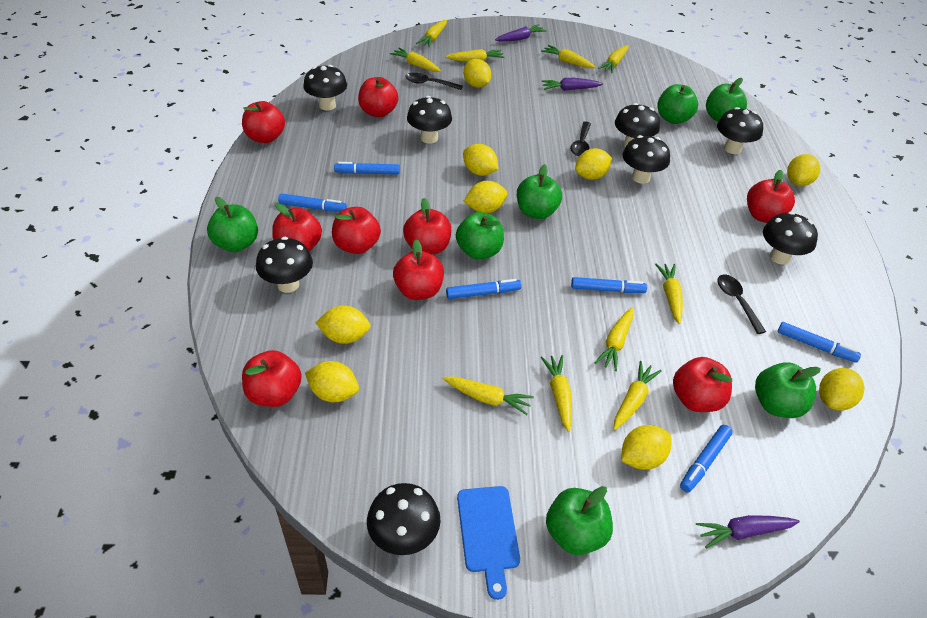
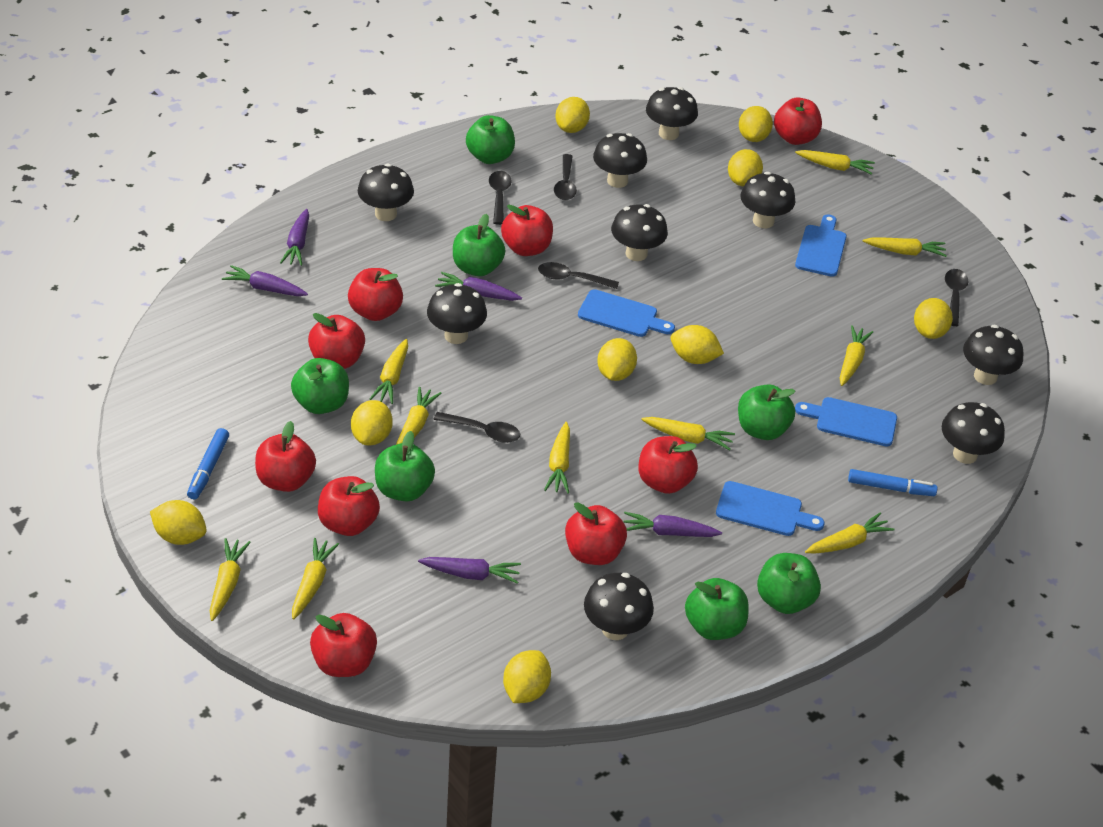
black mushroom: 8 -> 9
black spoon: 3 -> 5
blue cutting board: 1 -> 4
blue marker: 6 -> 2
purple carrot: 3 -> 5

